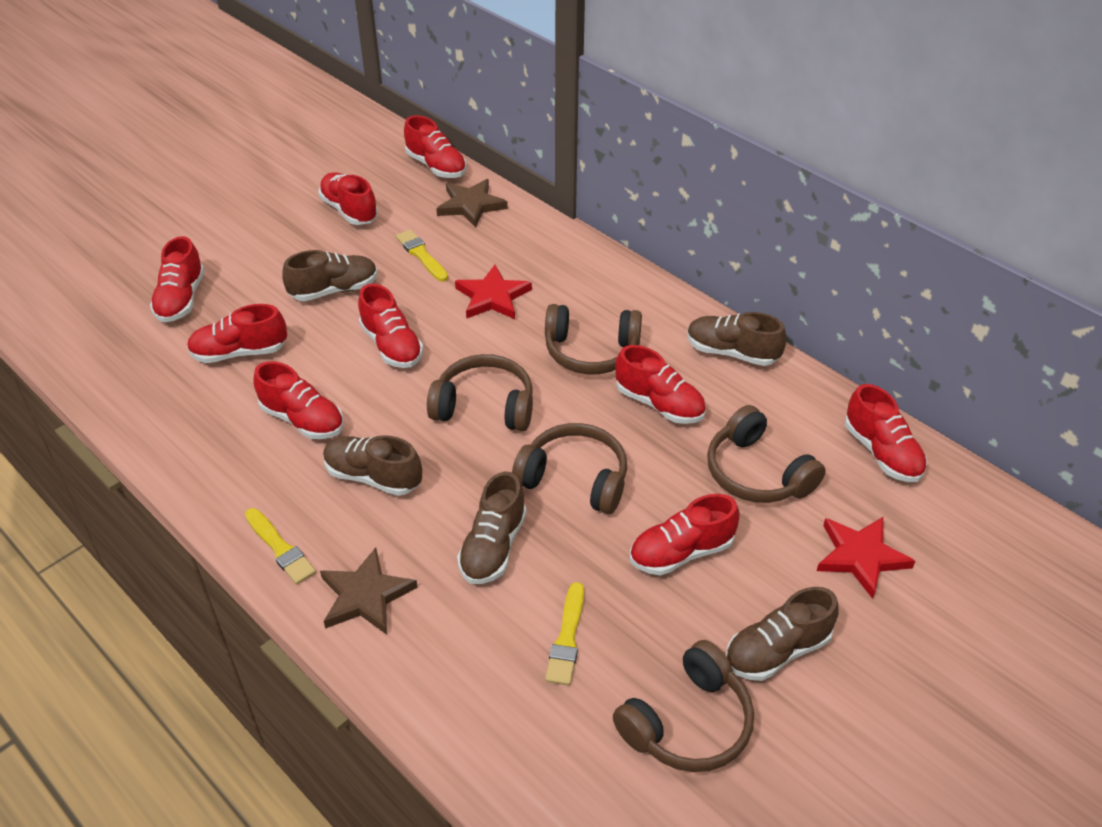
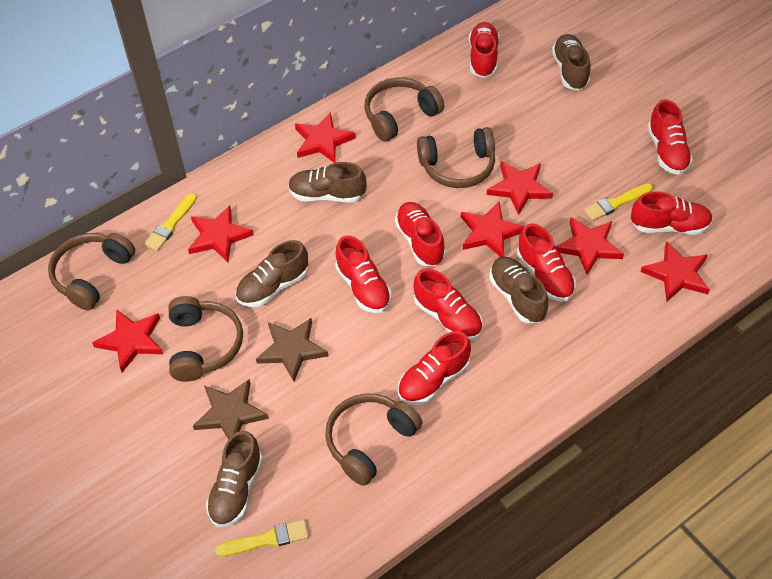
red shoe: 9 -> 8
red star: 2 -> 7

